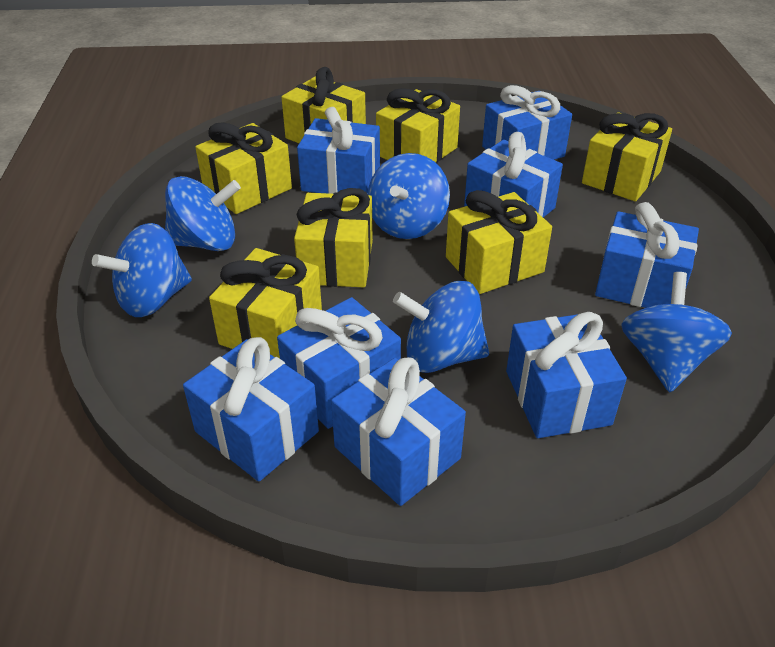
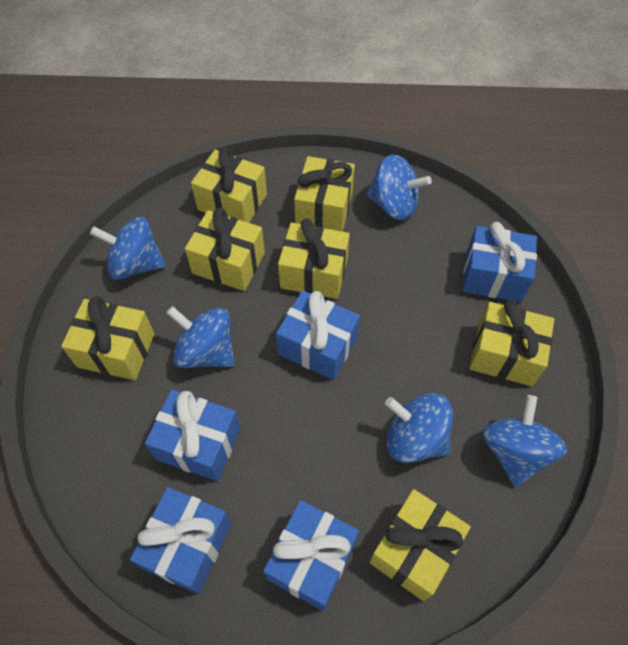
blue gift: 8 -> 5

